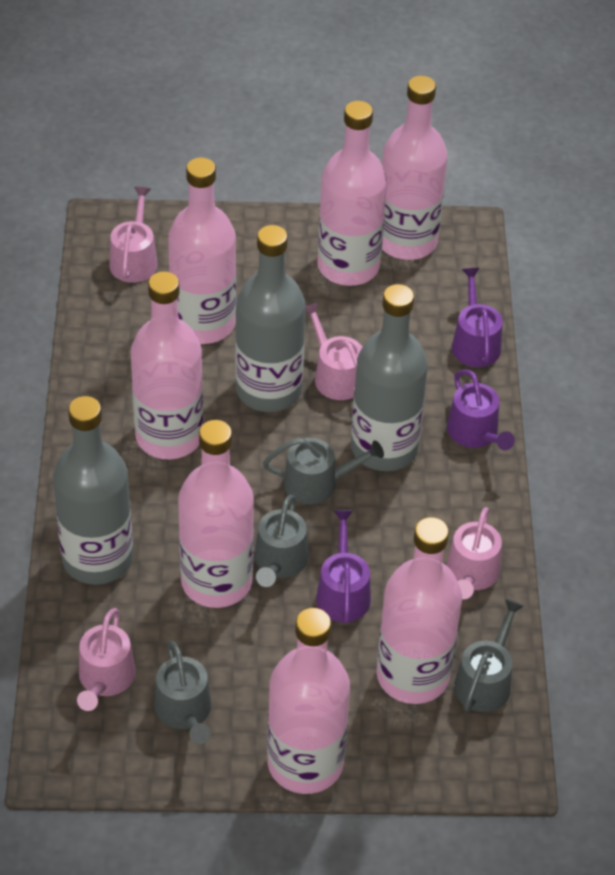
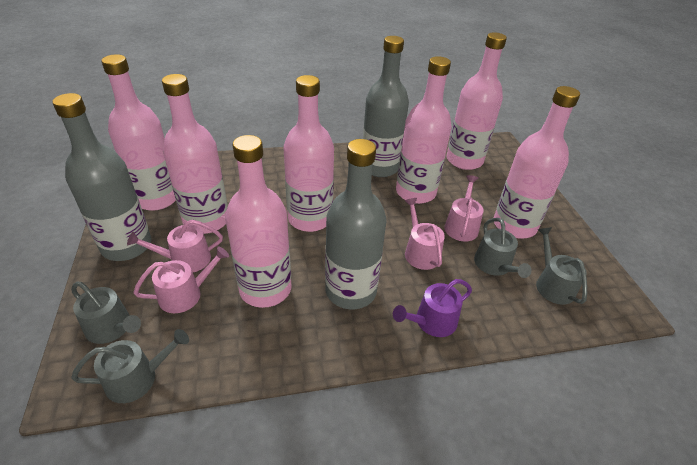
purple watering can: 3 -> 1

